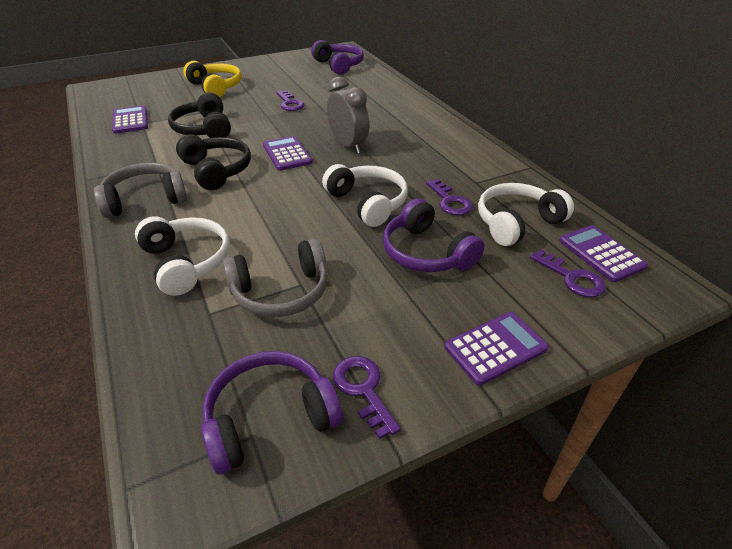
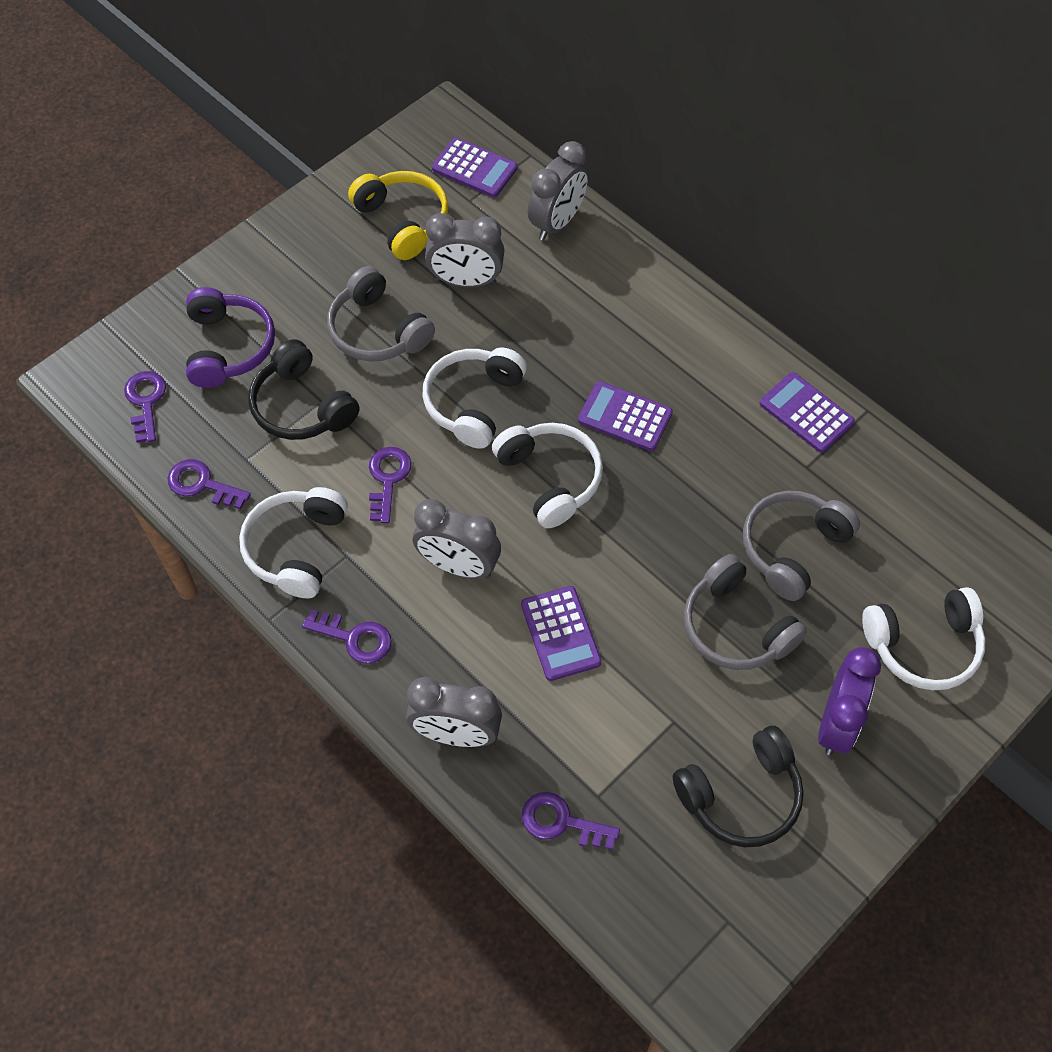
grey clock: 1 -> 4
grey headphones: 2 -> 3
purple clock: 0 -> 1
purple headphones: 3 -> 1
purple key: 4 -> 5
white headphones: 3 -> 4

